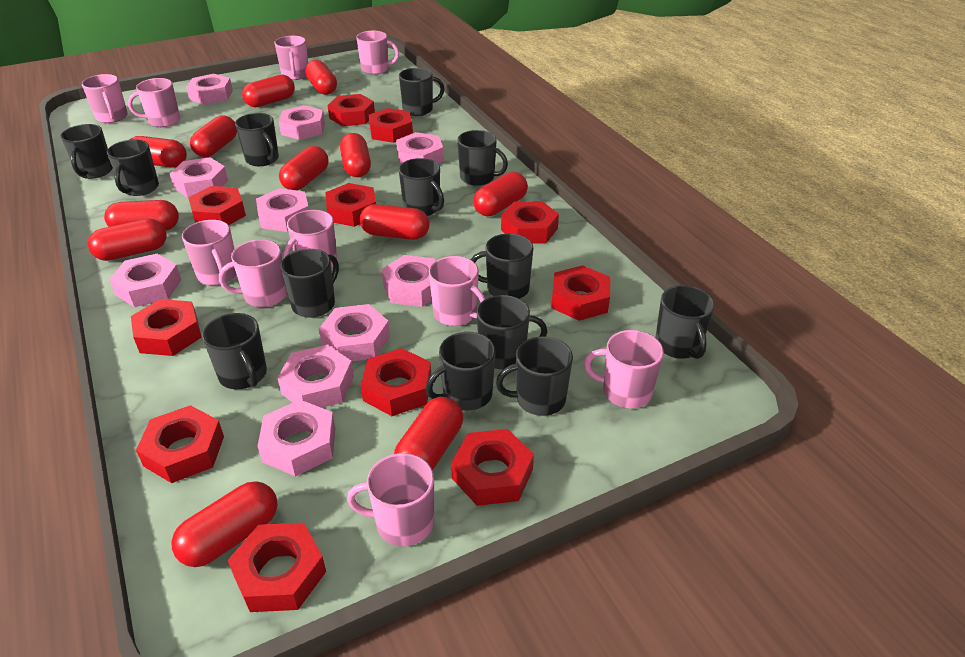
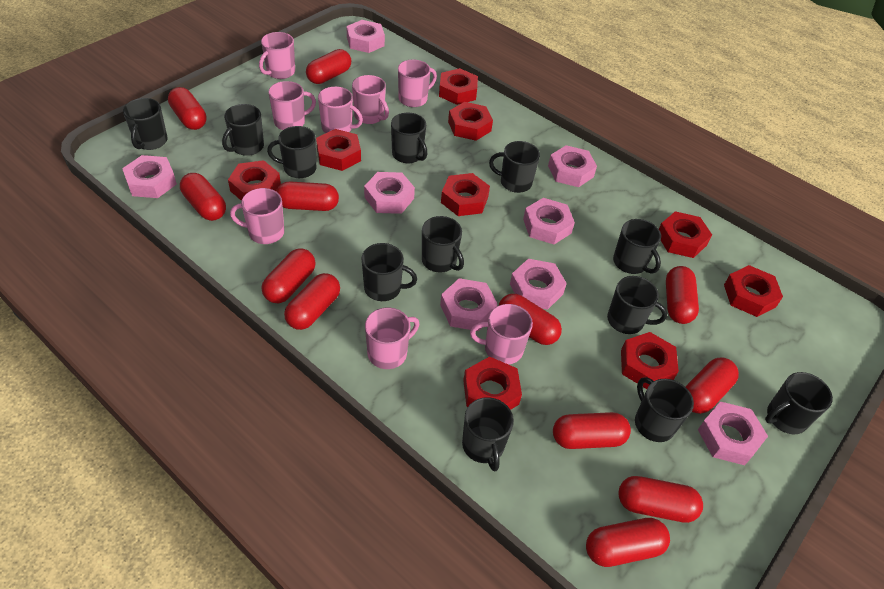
black mug: 13 -> 12
pink mug: 10 -> 8
pink nut: 10 -> 8
red nut: 11 -> 9

